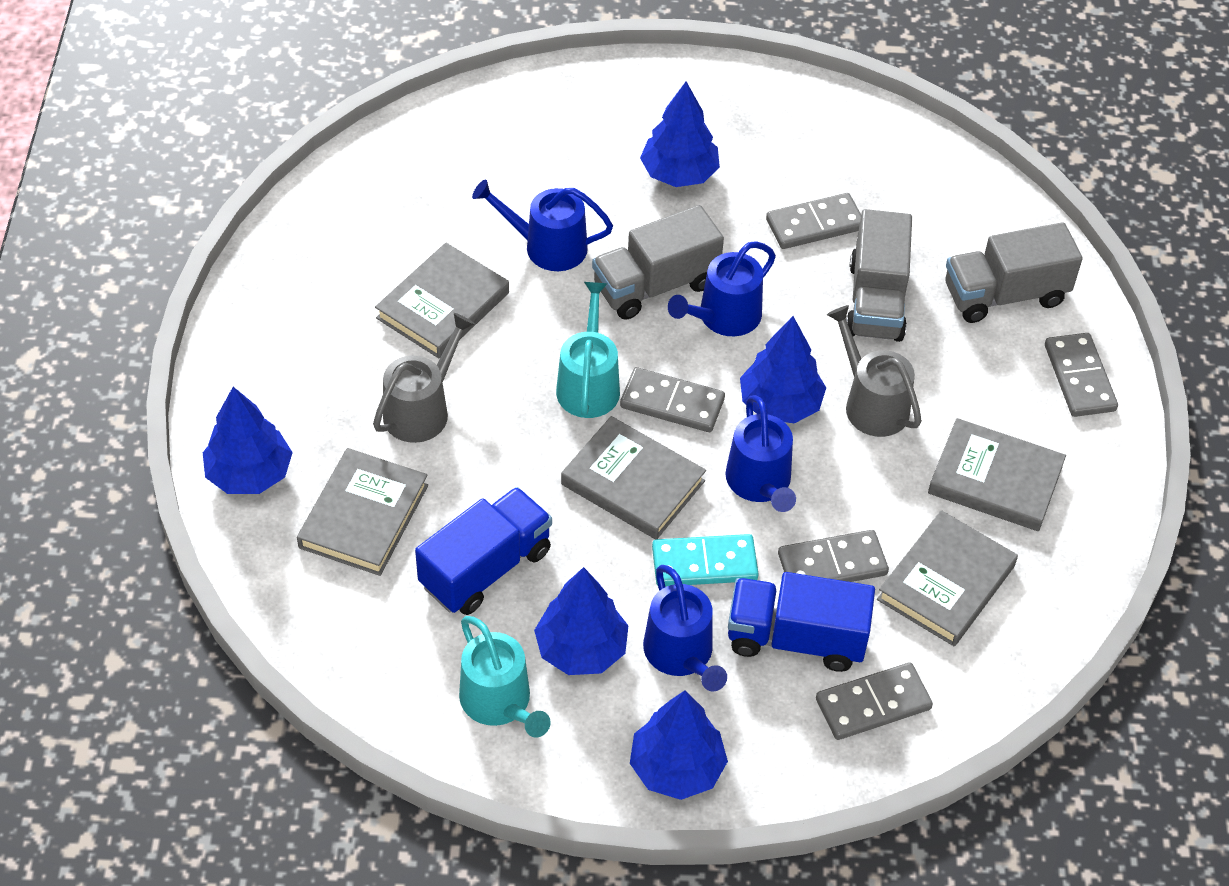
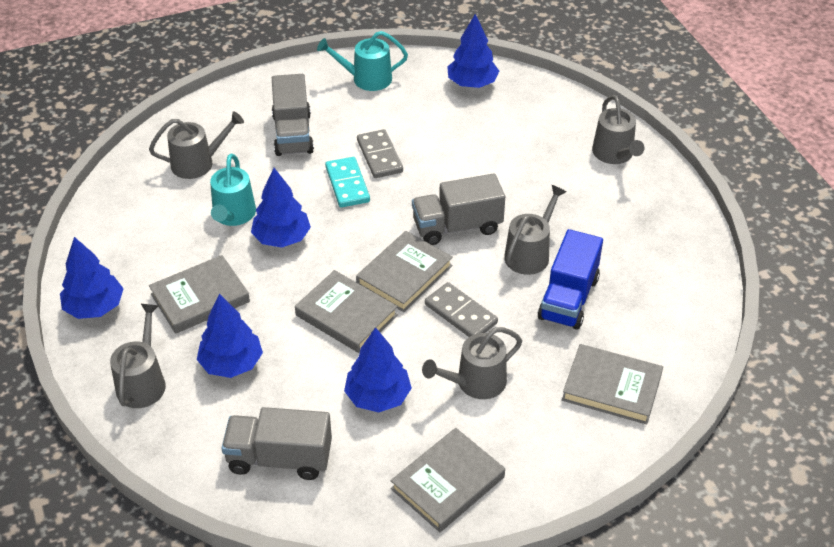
blue truck: 2 -> 1
blue watering can: 4 -> 0
grey domino: 5 -> 2
grey watering can: 2 -> 5

